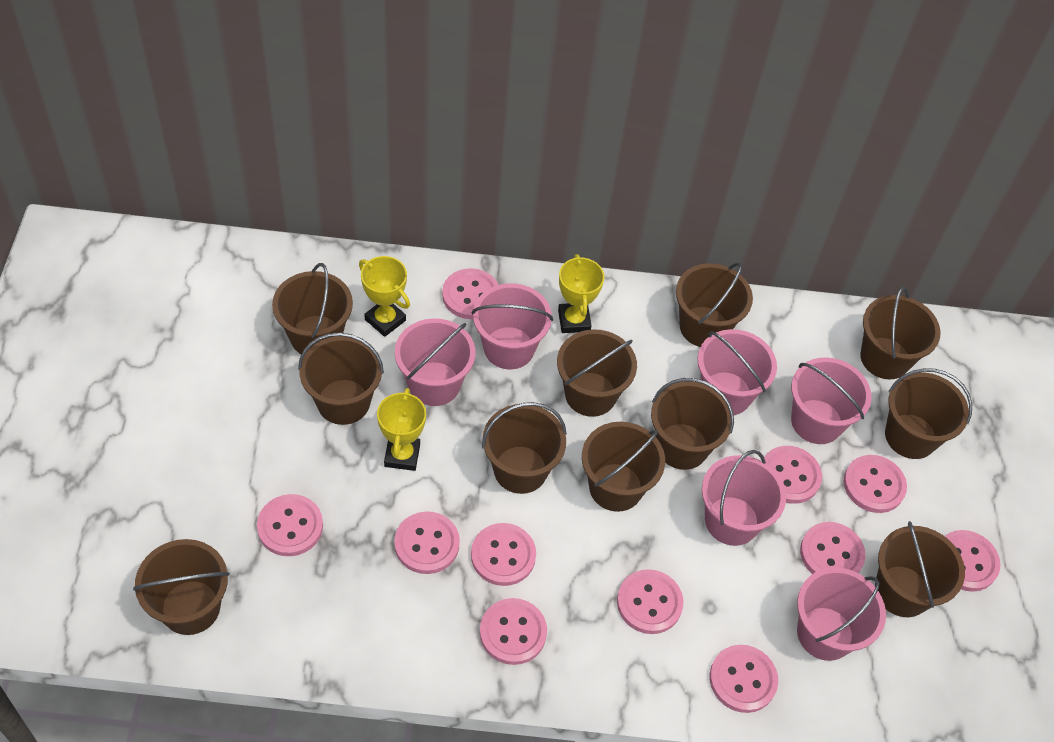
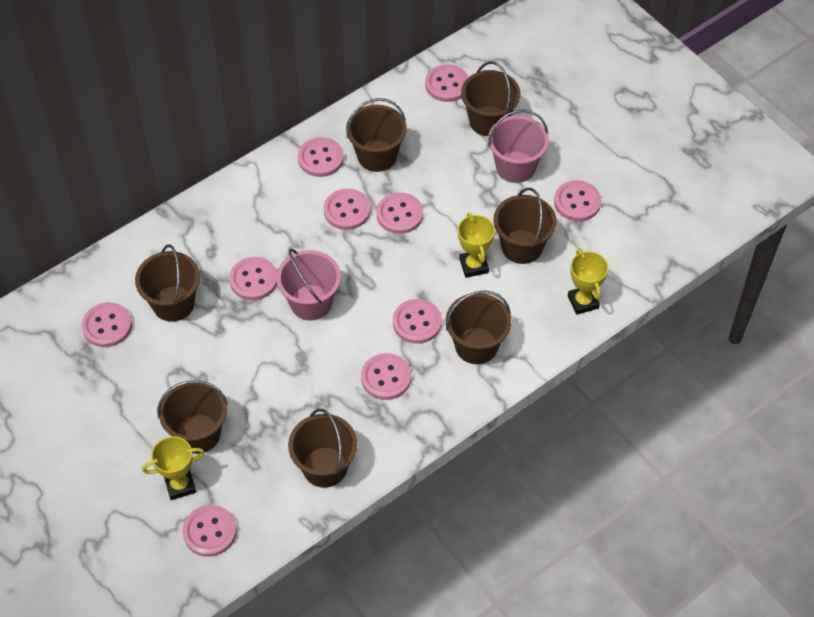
brown bucket: 11 -> 7
pink bucket: 6 -> 2
pink button: 11 -> 10

